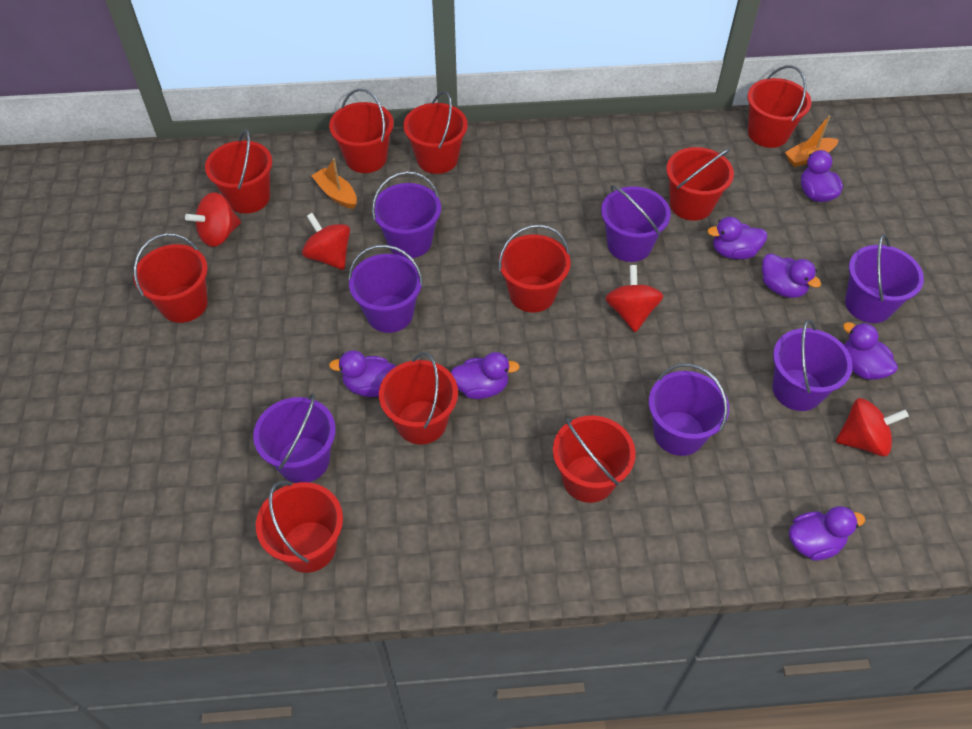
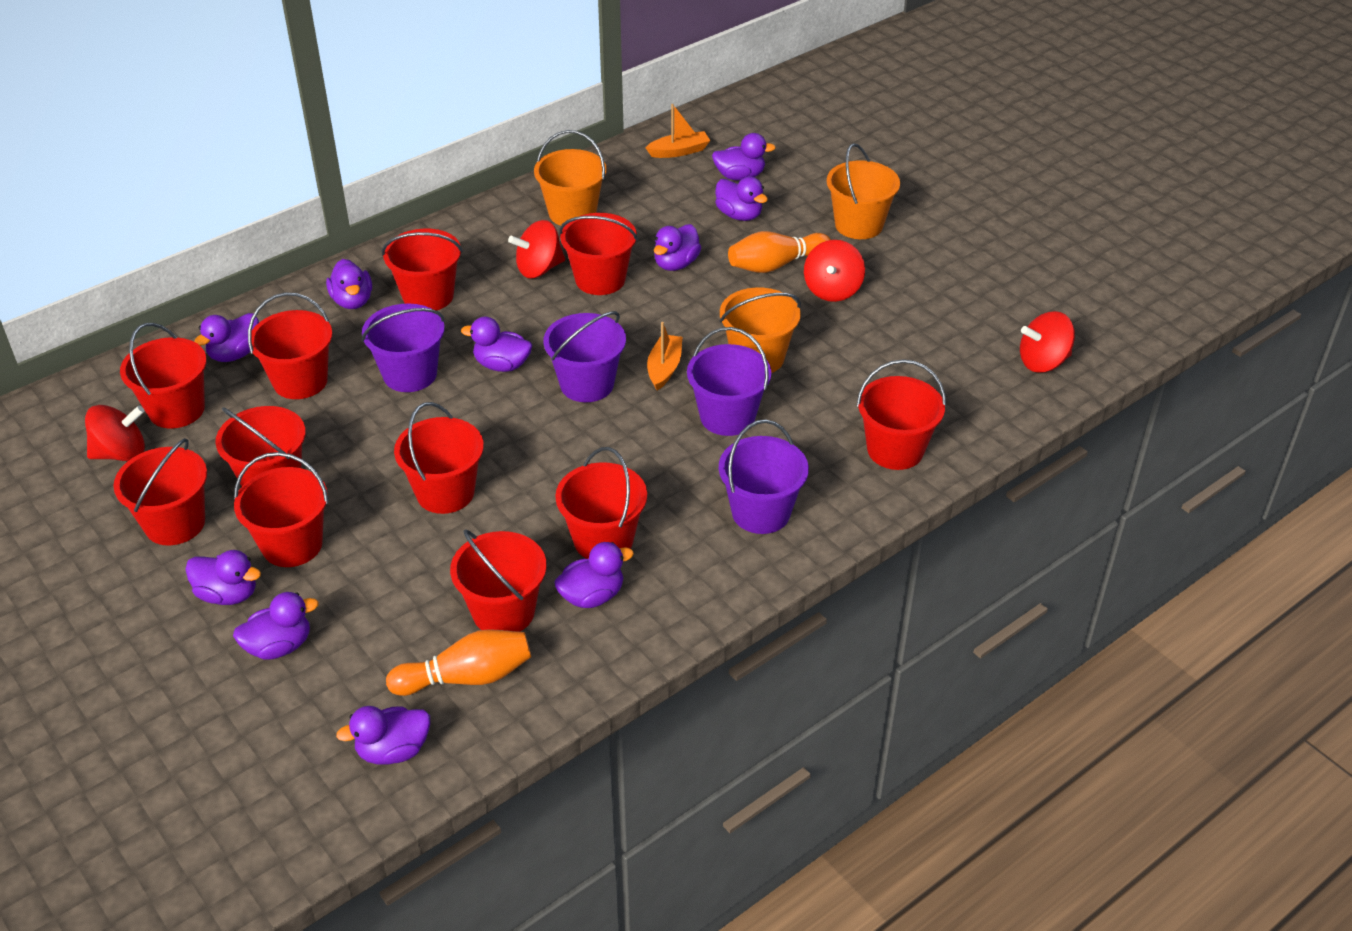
orange bowling pin: 0 -> 2
orange bucket: 0 -> 3
purple bucket: 7 -> 4
purple duck: 7 -> 10
red bucket: 10 -> 11

